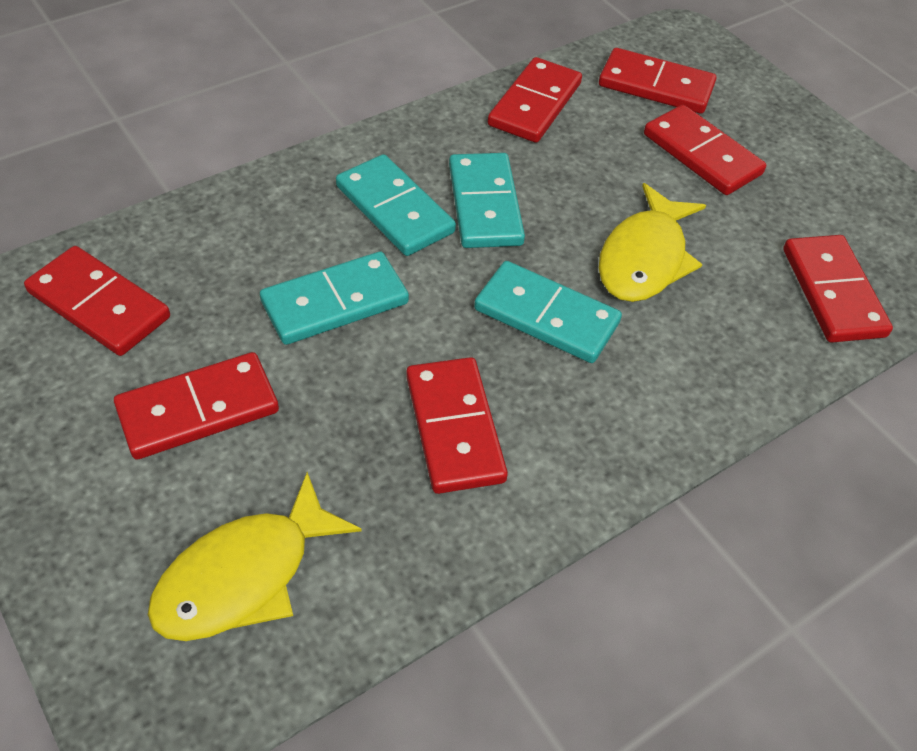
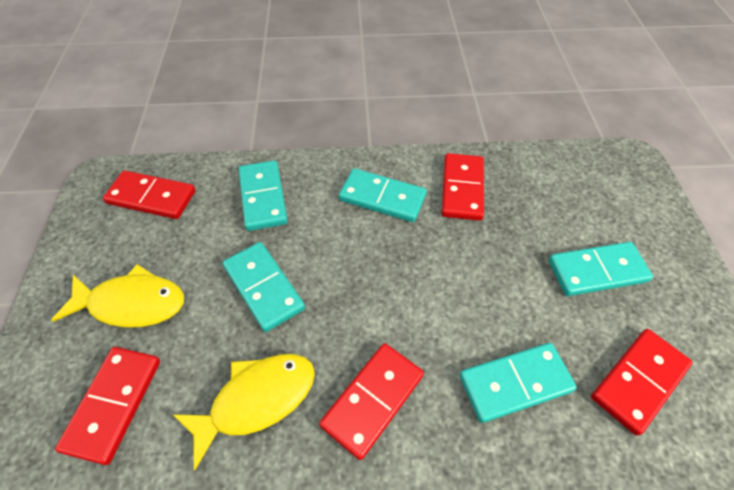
red domino: 7 -> 5
turquoise domino: 4 -> 5

